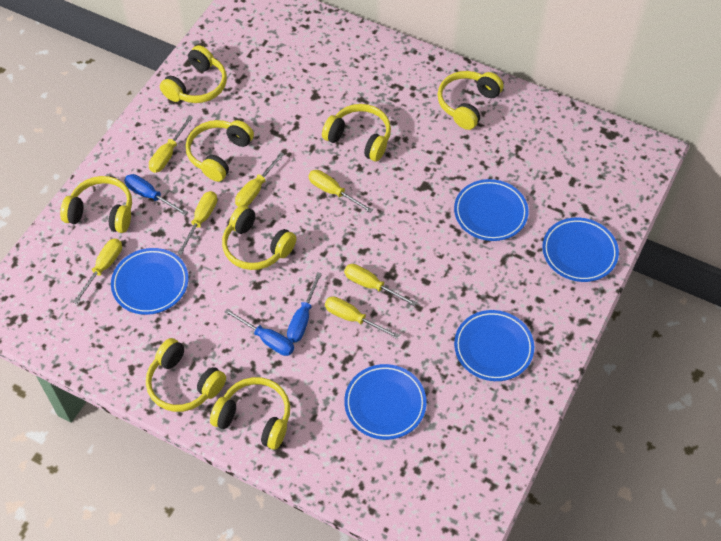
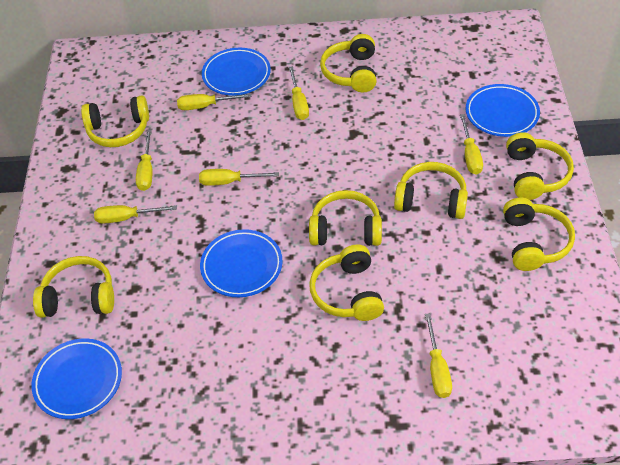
blue plate: 5 -> 4
blue screwdriver: 3 -> 0

